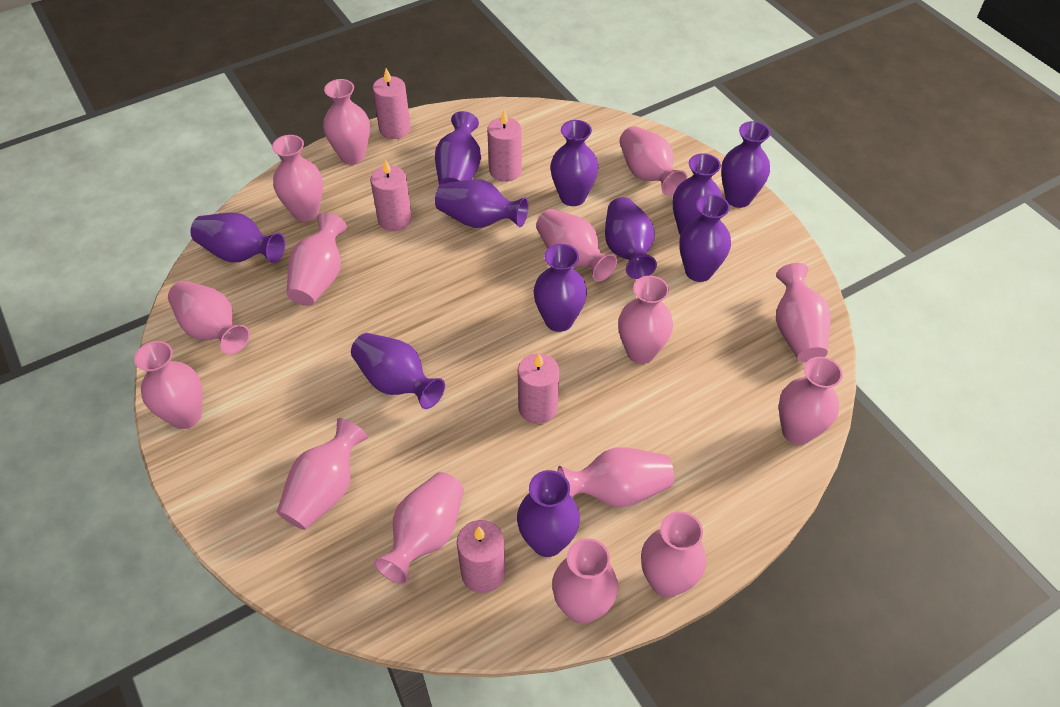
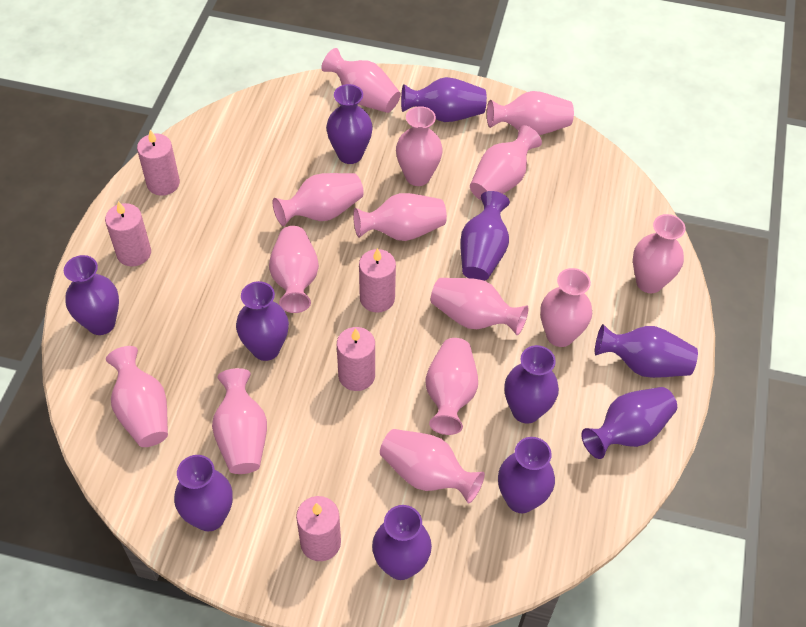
pink vase: 15 -> 14

